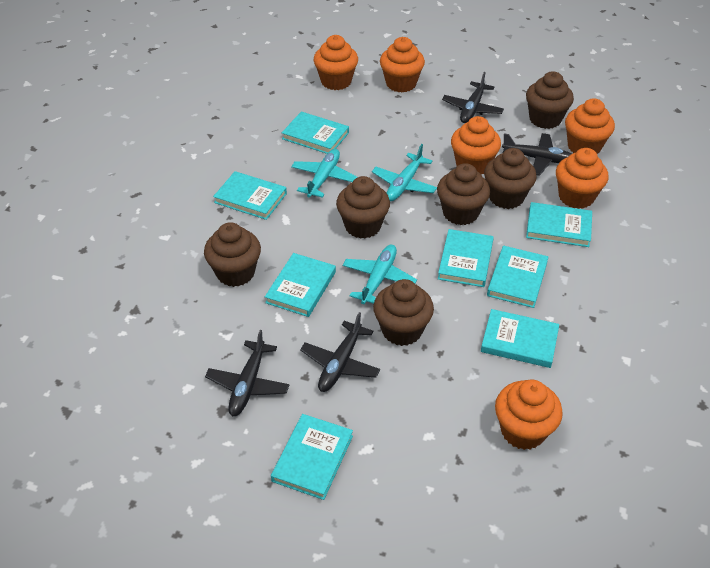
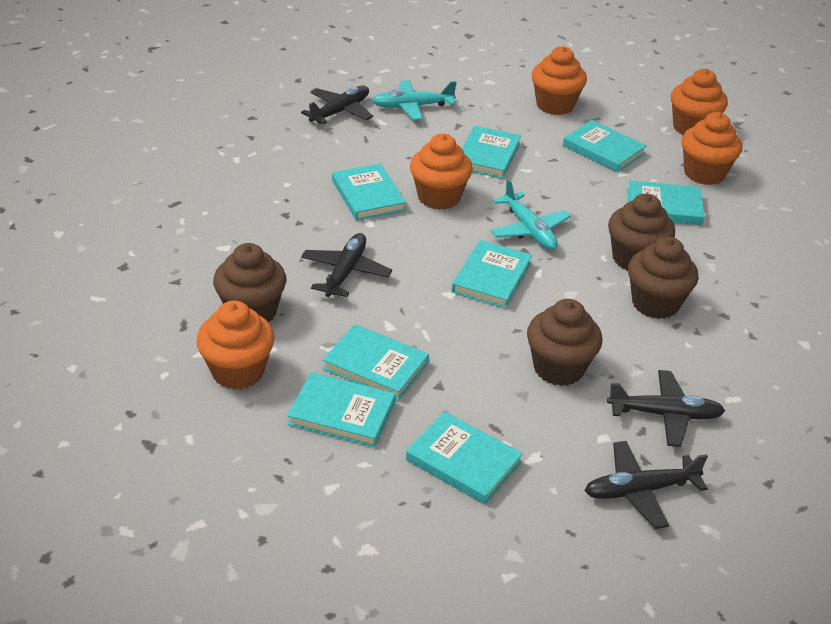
brown cupcake: 6 -> 4
orange cupcake: 6 -> 5
turquoise plane: 3 -> 2

